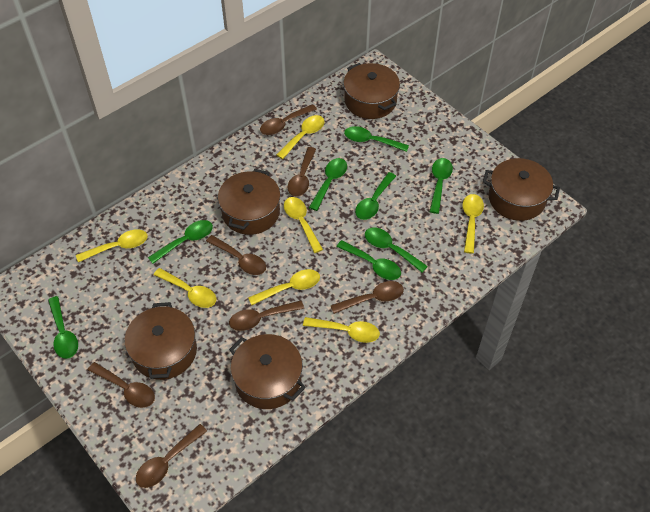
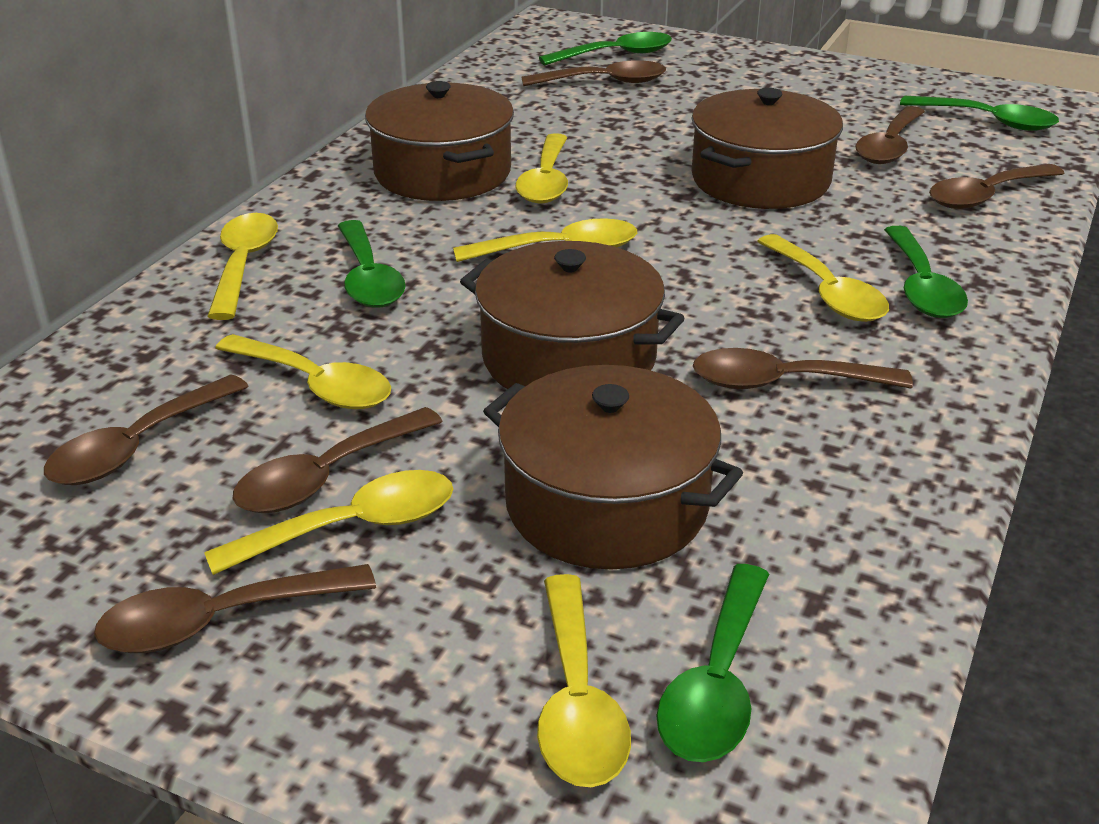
brown pot: 5 -> 4
green spoon: 8 -> 5

